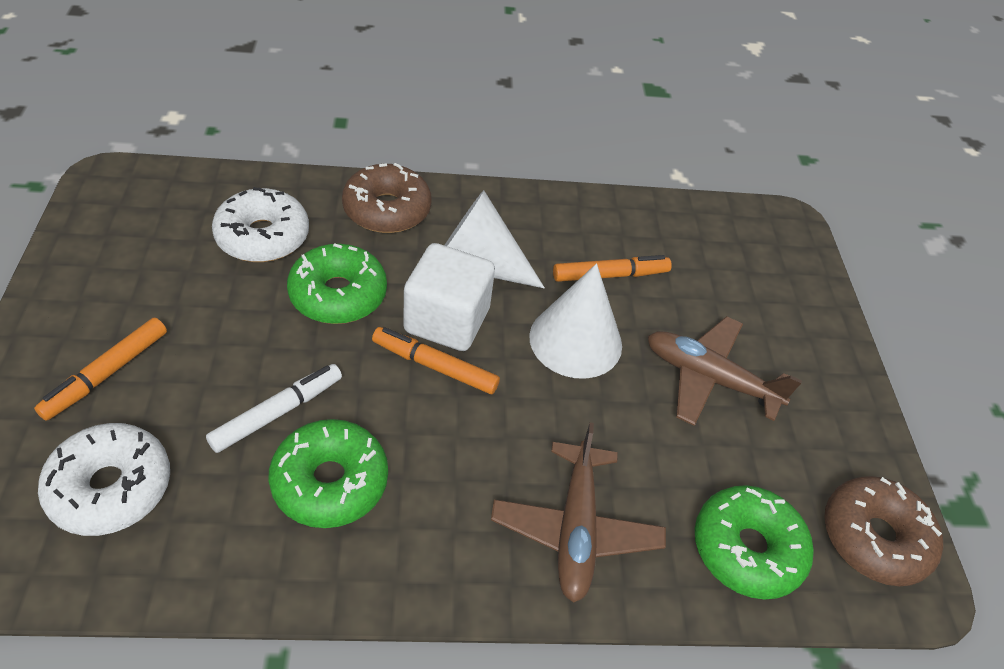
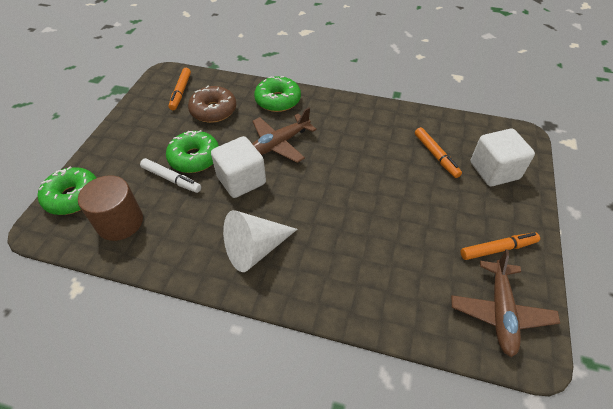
brown cylinder: 0 -> 1
brown donut: 2 -> 1
white cone: 2 -> 1
white cube: 1 -> 2
white donut: 2 -> 0

